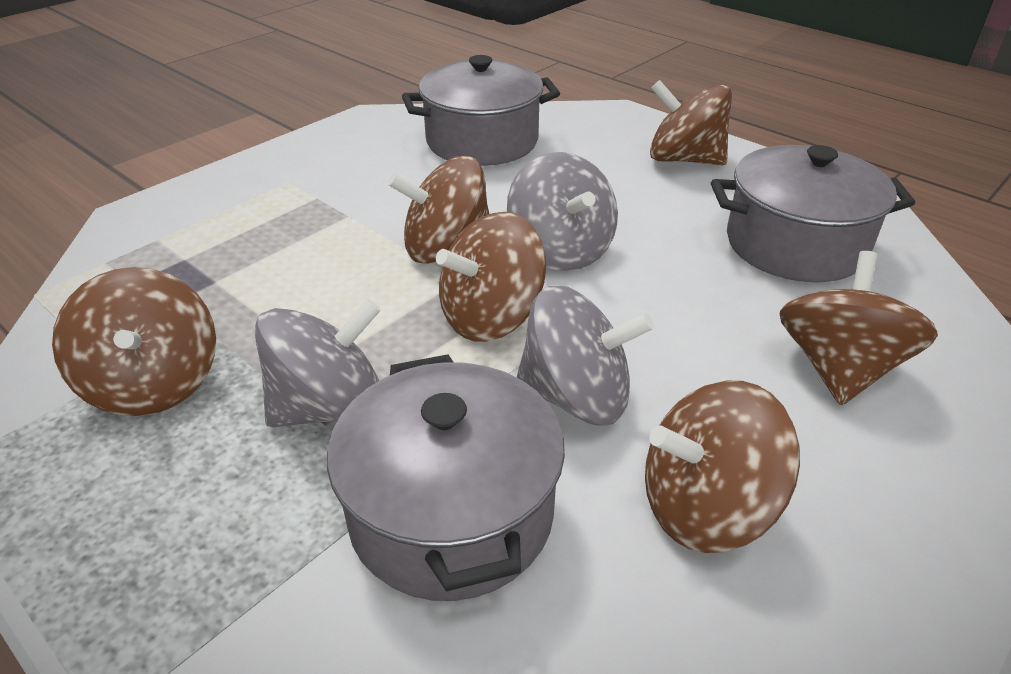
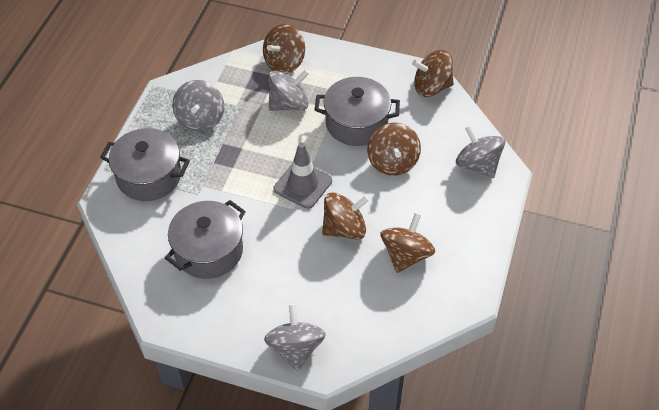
brown spinning top: 6 -> 5
grey spinning top: 3 -> 4
grey traffic cone: 0 -> 1

